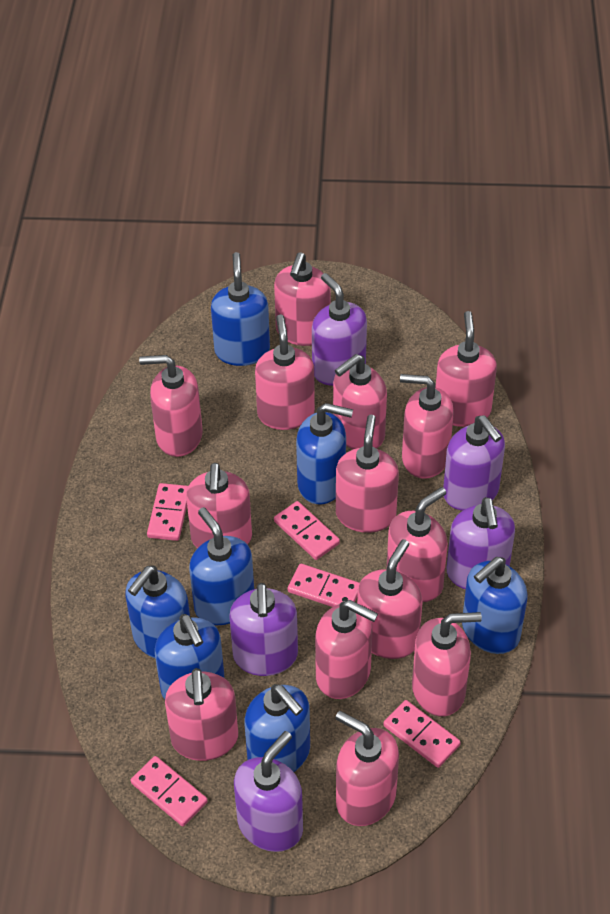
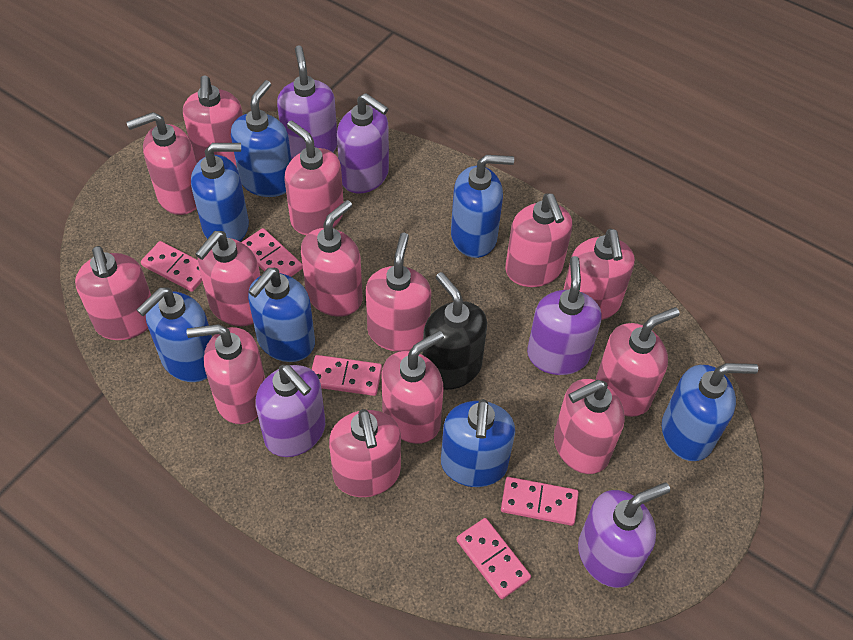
black soap dispenser: 0 -> 1

